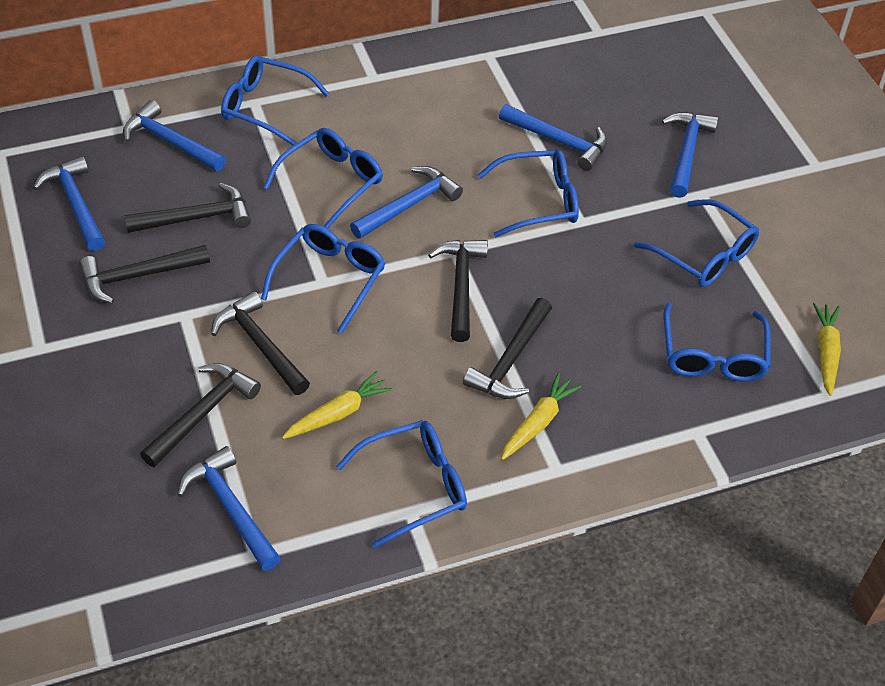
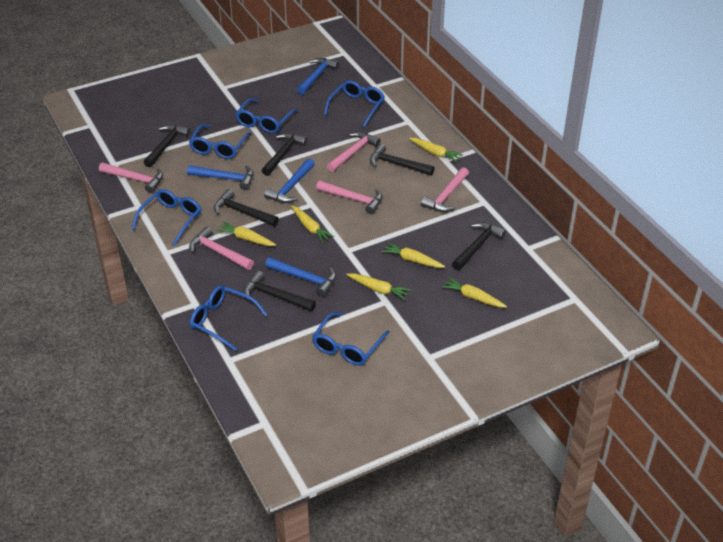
blue glasses: 7 -> 6
blue hammer: 6 -> 4
pink hammer: 0 -> 5
yellow carrot: 3 -> 6

